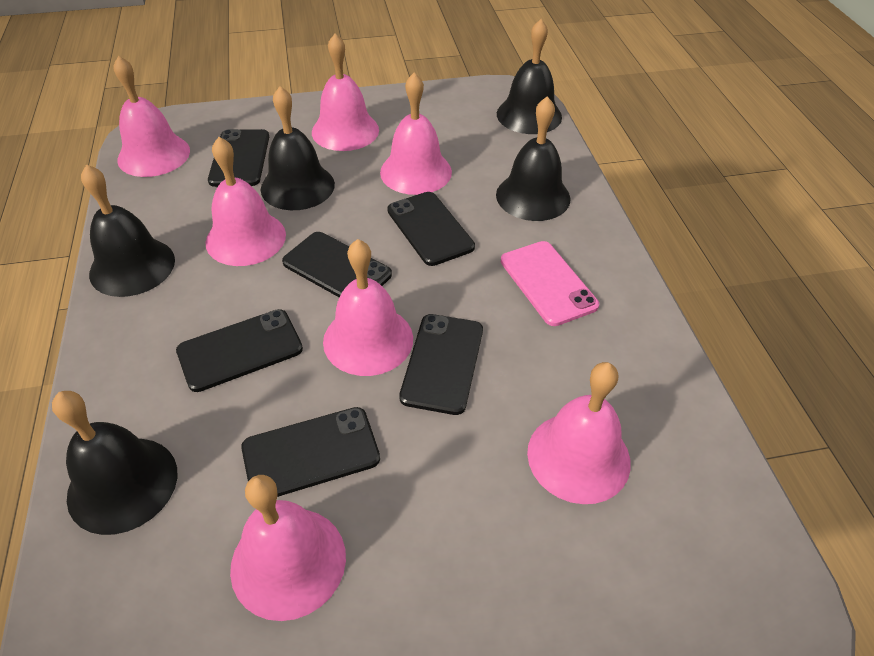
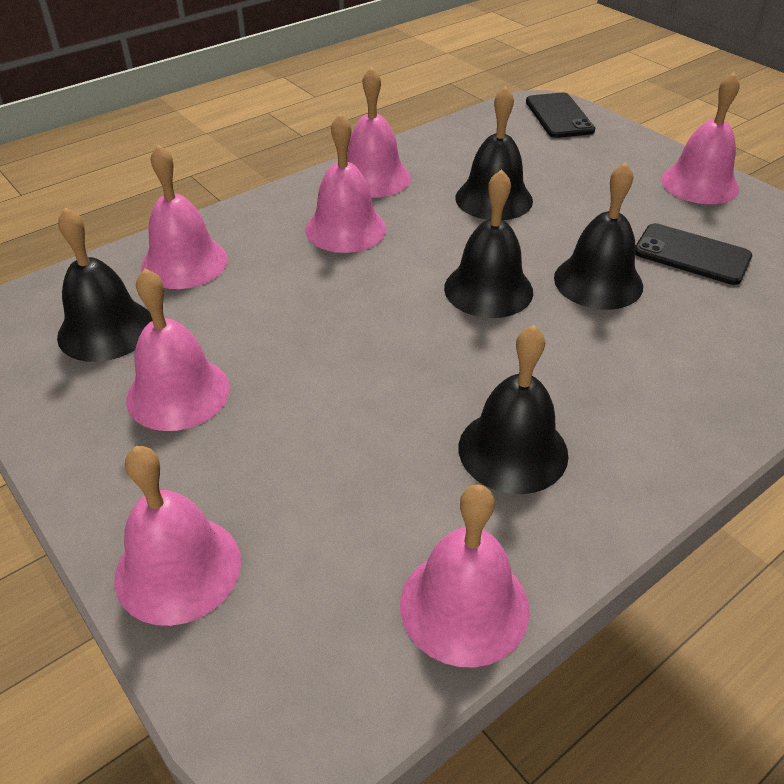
black phone: 6 -> 2
pink phone: 1 -> 0

